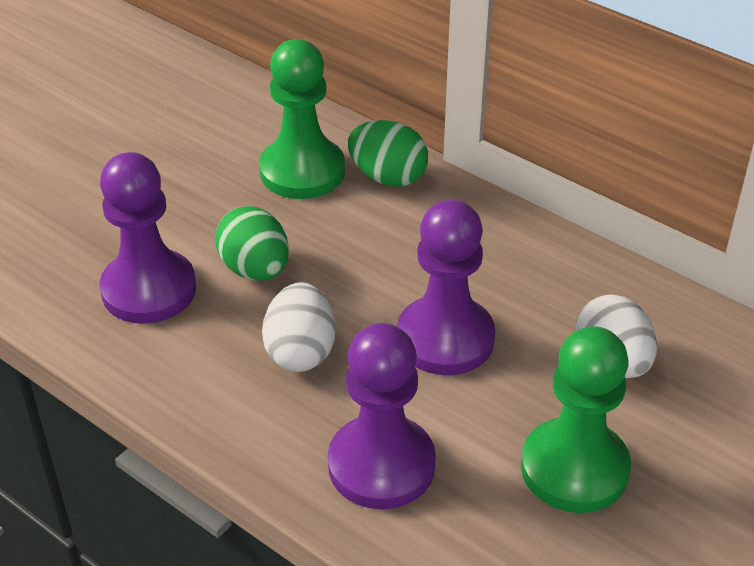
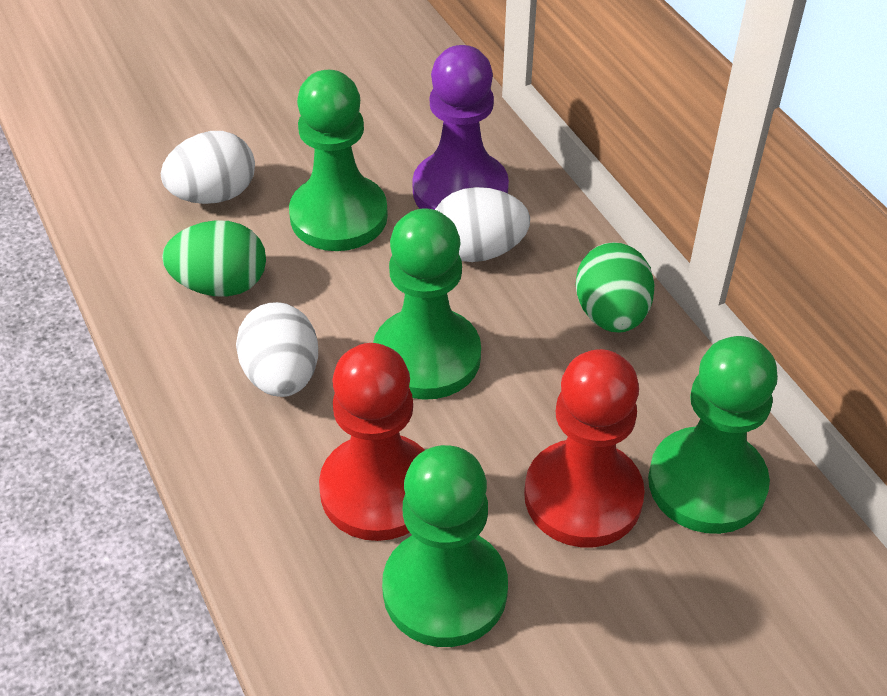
green pawn: 2 -> 4
purple pawn: 3 -> 1
red pawn: 0 -> 2
white egg: 2 -> 3

